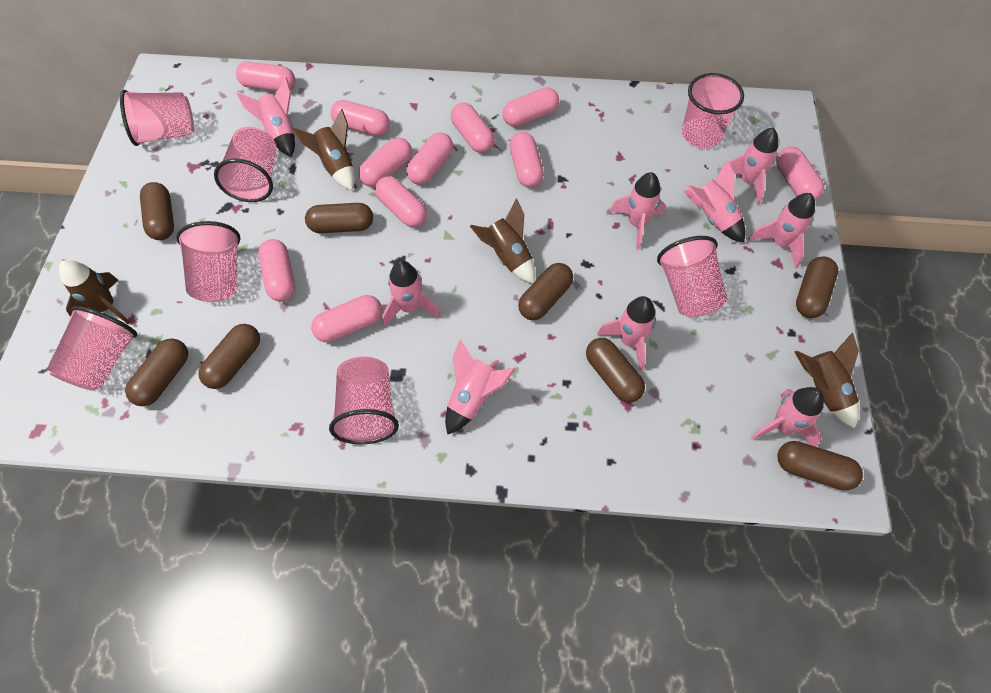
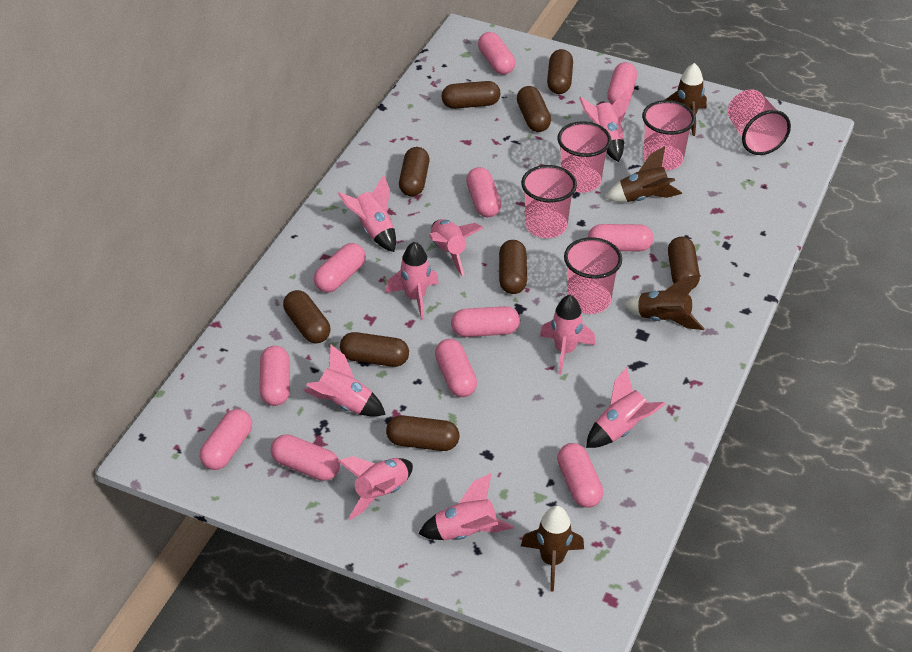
brown capsule: 8 -> 9
pink cup: 7 -> 5

